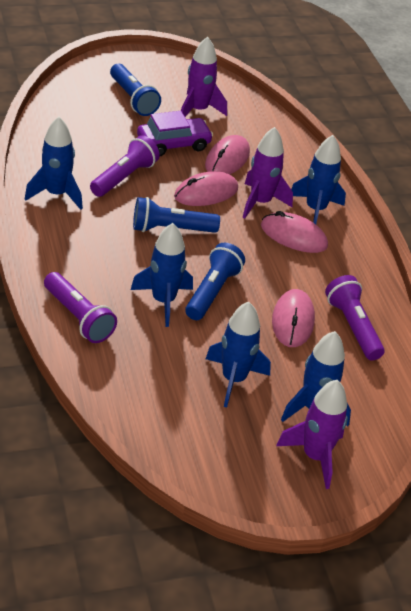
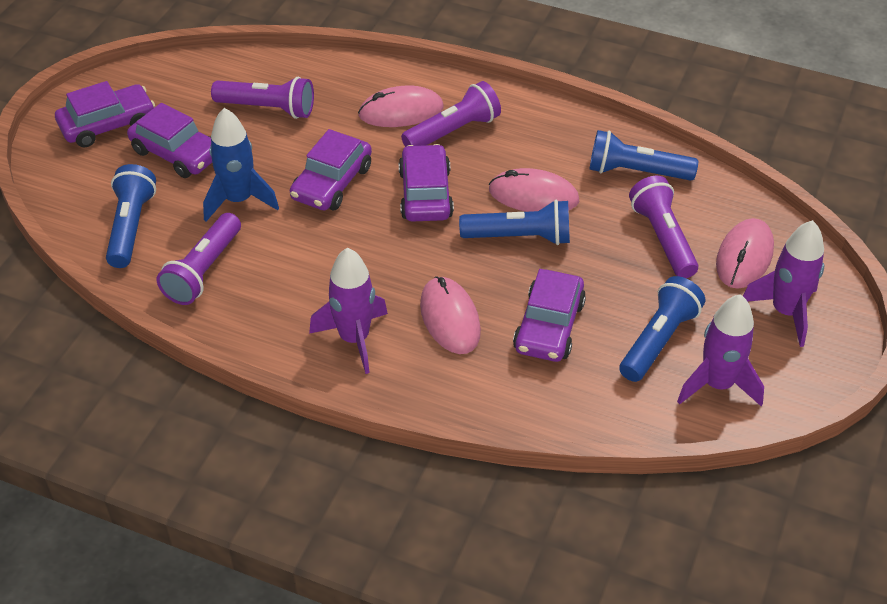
blue flashlight: 3 -> 4
blue rocket: 5 -> 1
purple car: 1 -> 5
purple flashlight: 3 -> 4

